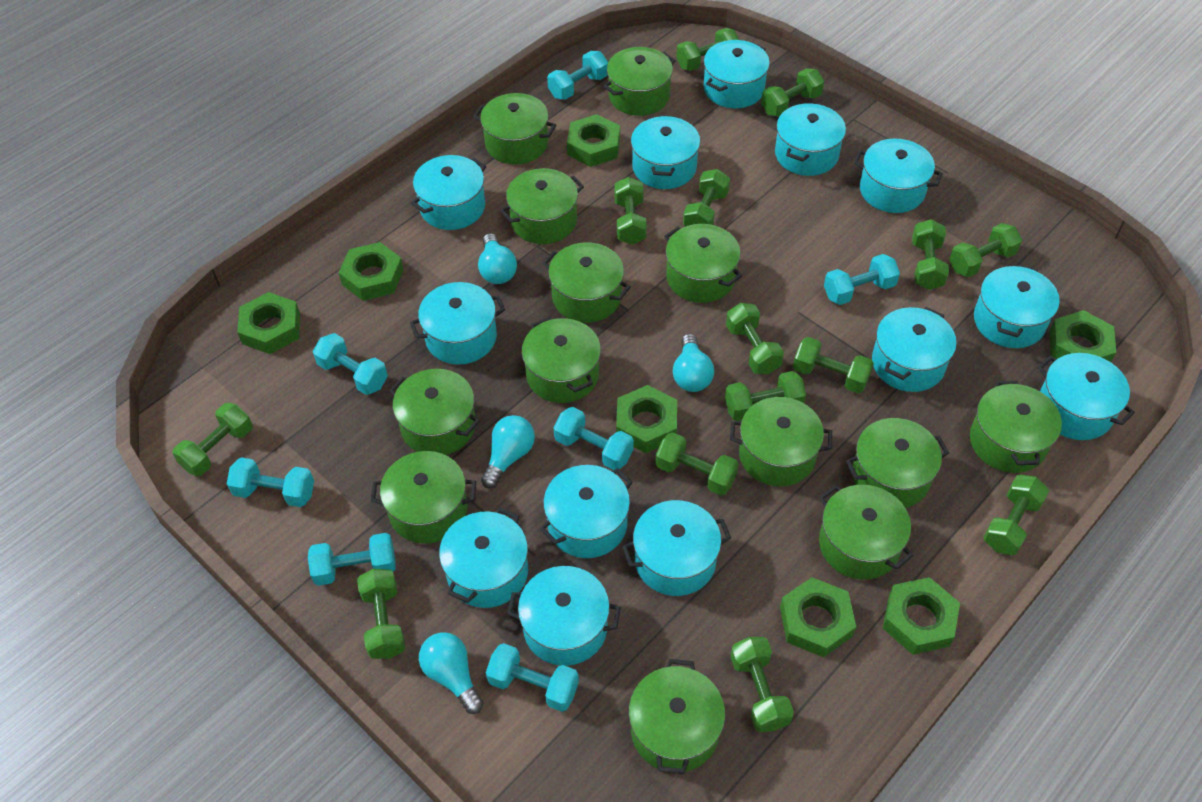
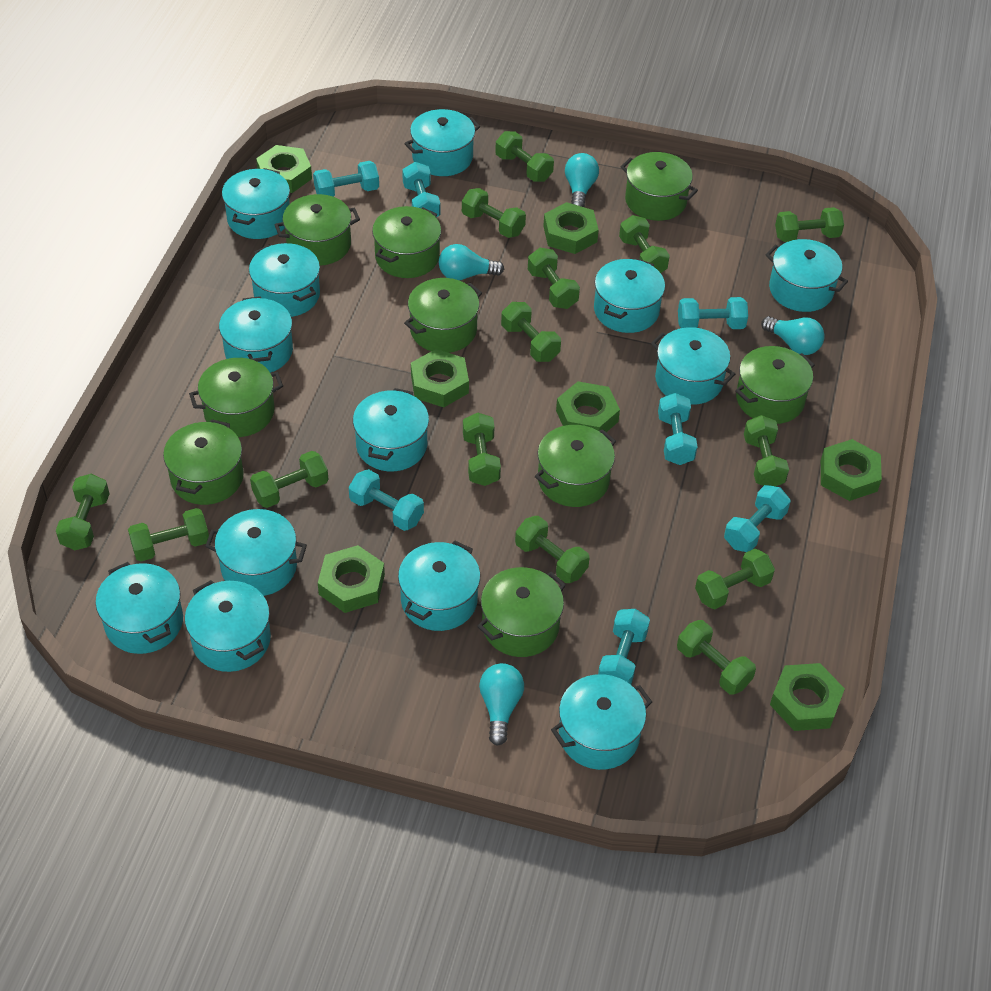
green pot: 13 -> 9

